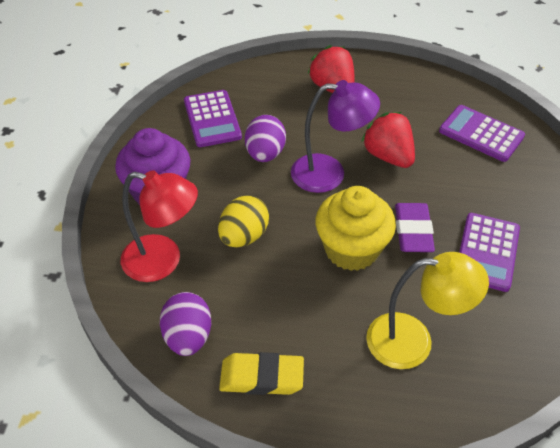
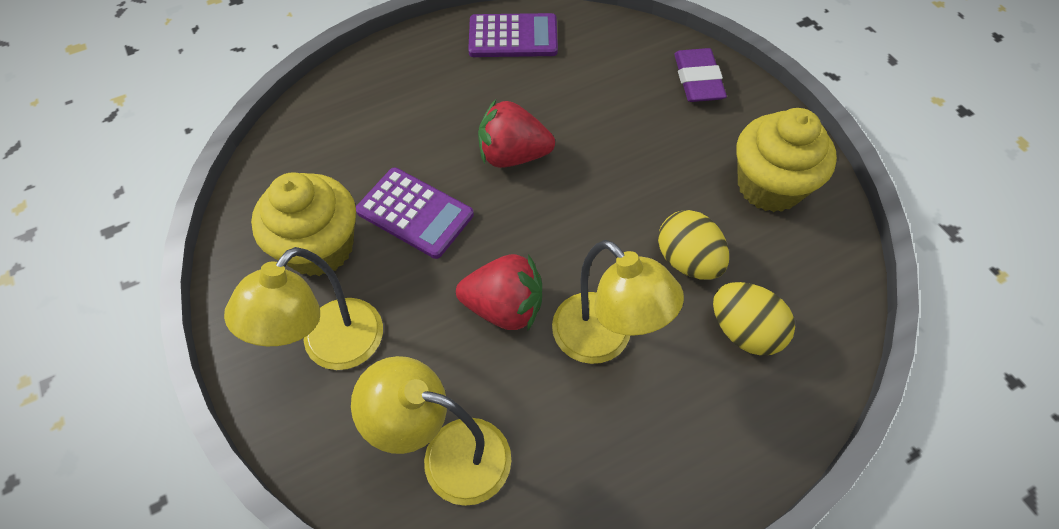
purple calculator: 3 -> 2
purple cupcake: 1 -> 0
purple egg: 2 -> 0
purple lamp: 1 -> 0
red lamp: 1 -> 0
yellow cupcake: 1 -> 2
yellow egg: 1 -> 2
yellow eraser: 1 -> 0
yellow lamp: 1 -> 3

